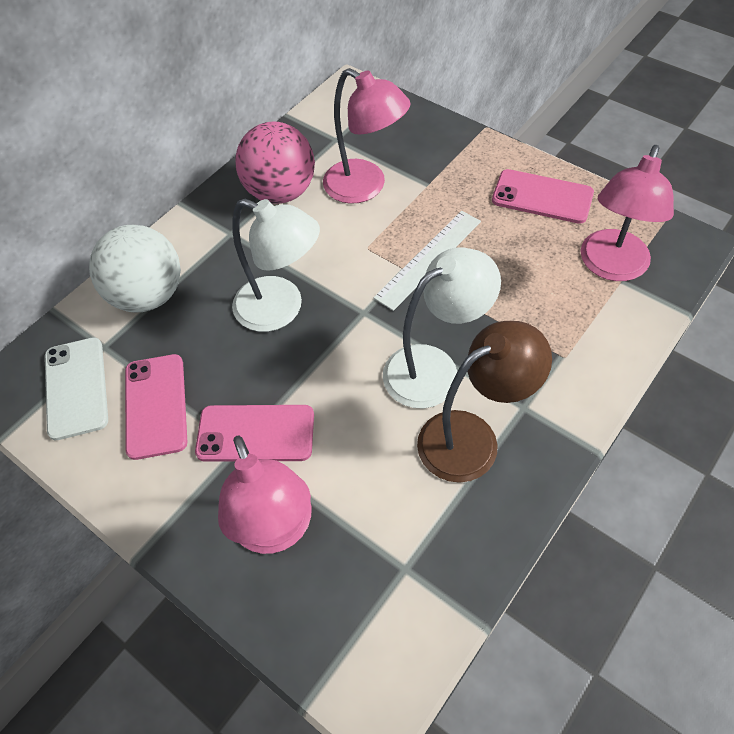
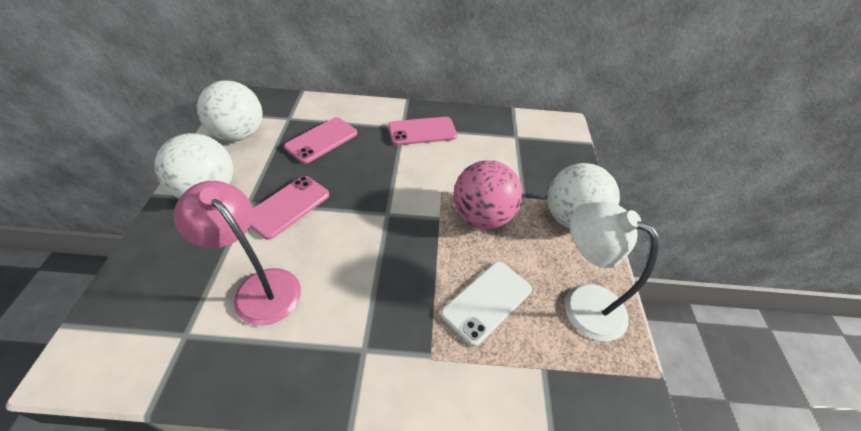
brown lamp: 1 -> 0
pink lamp: 3 -> 1
white ball: 1 -> 3
white lamp: 2 -> 1
white ruler: 1 -> 0

